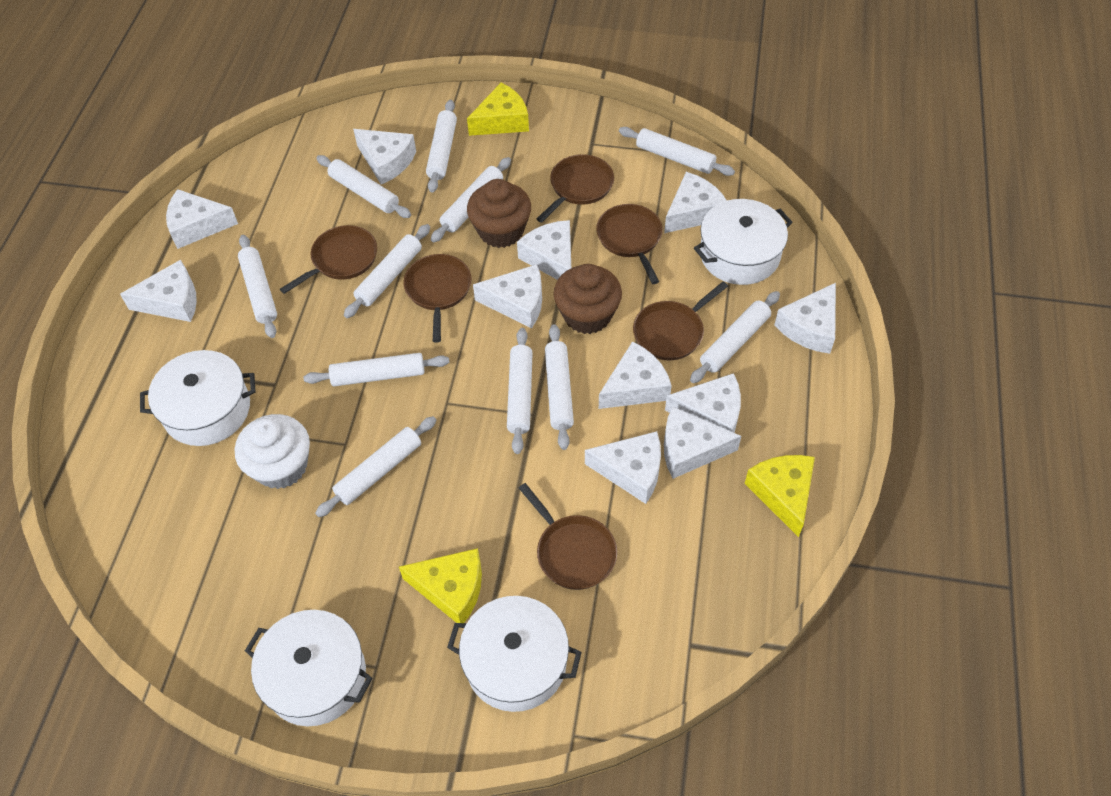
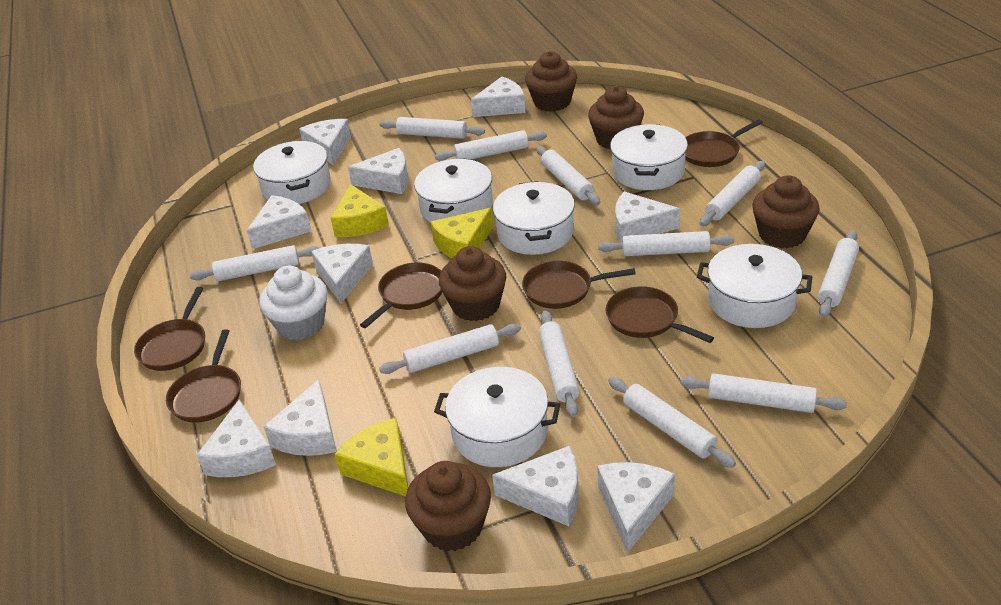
brown cupcake: 2 -> 5
white cheese: 11 -> 10
white pot: 4 -> 6

